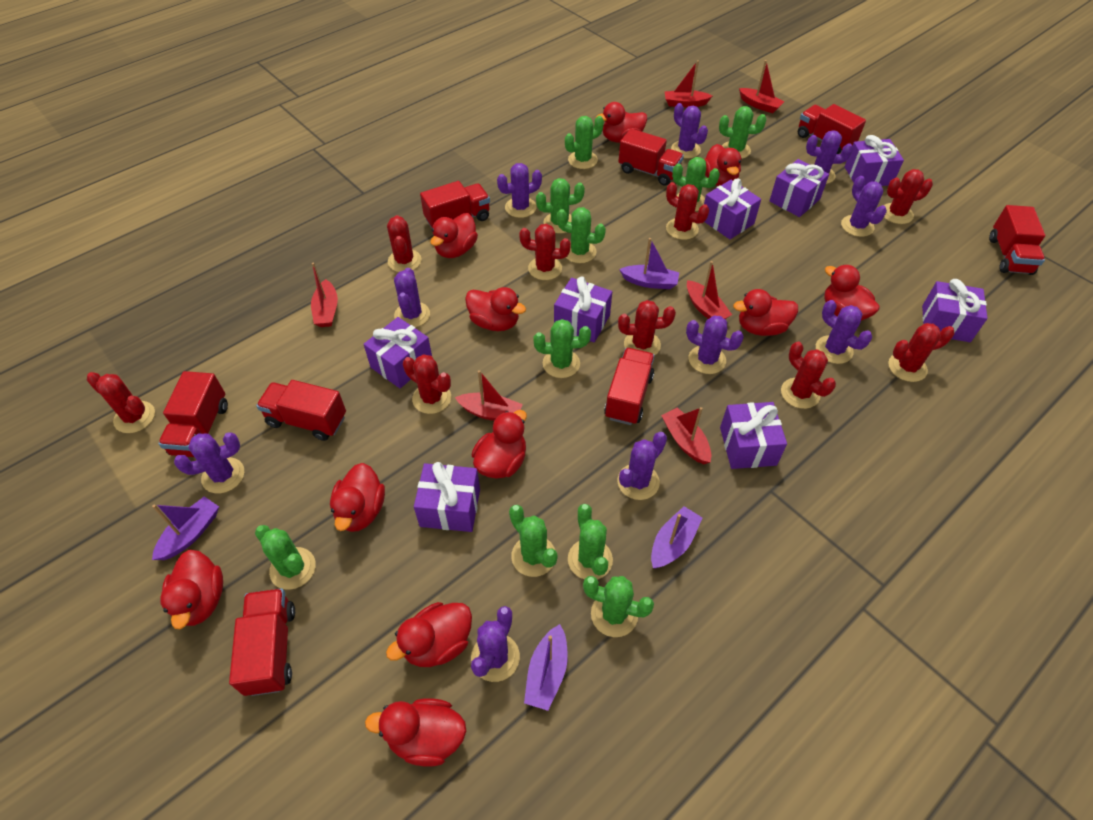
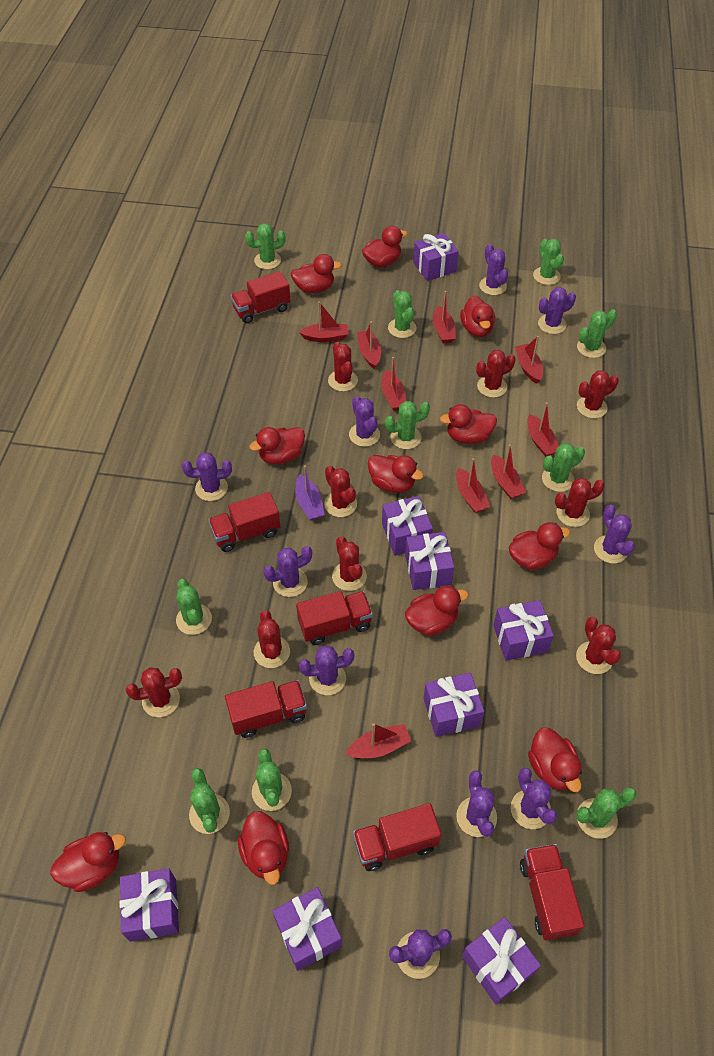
purple boat: 4 -> 1
red boat: 6 -> 9
red truck: 8 -> 6

